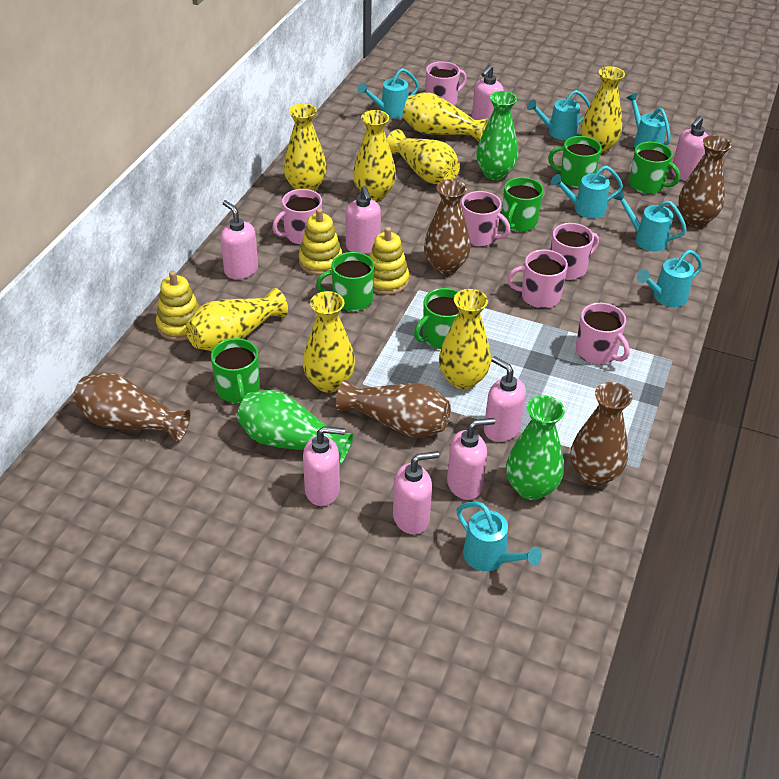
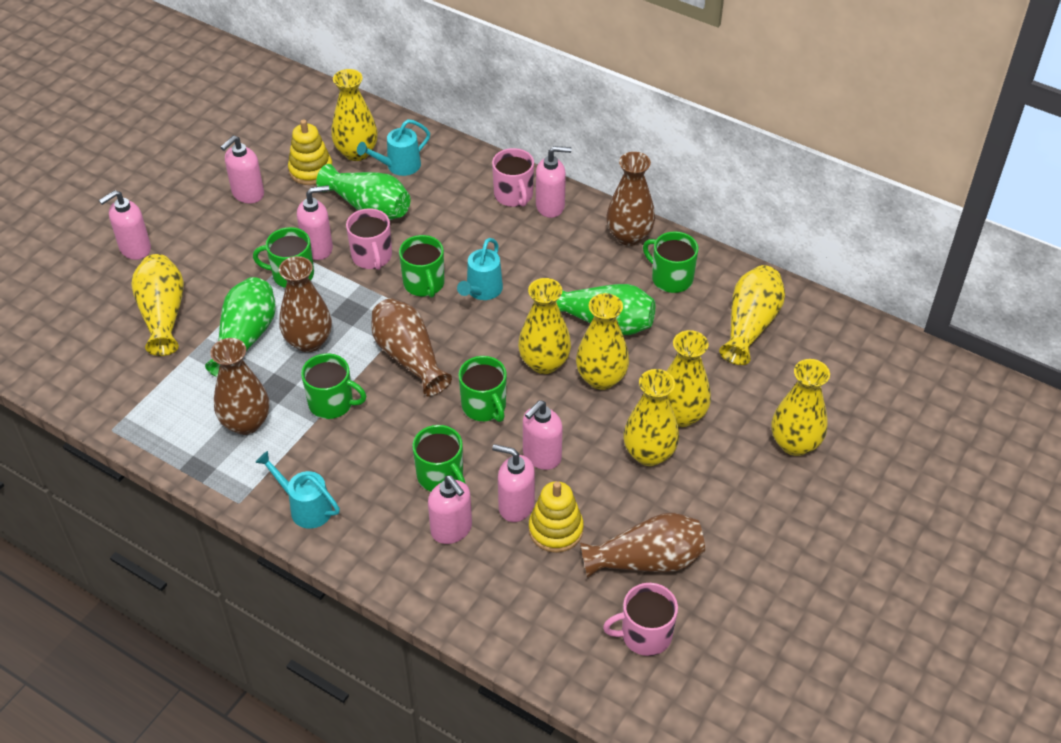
pink mug: 6 -> 3
pink soap dispenser: 8 -> 7
turquoise watering can: 7 -> 3
yellow stacking toy: 3 -> 2

